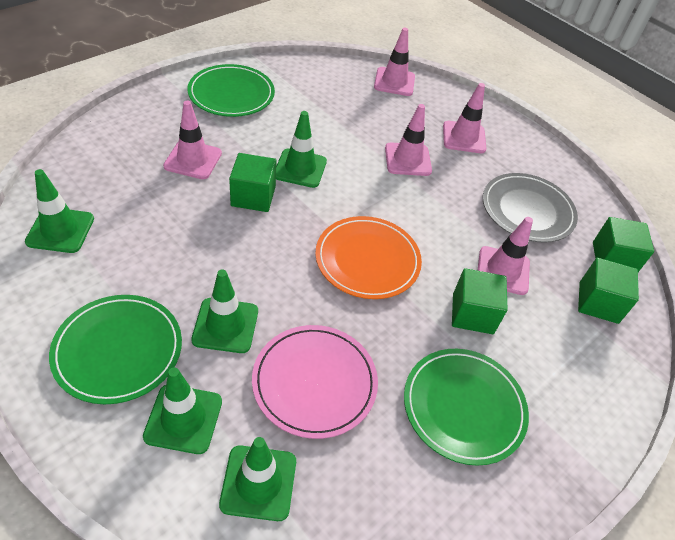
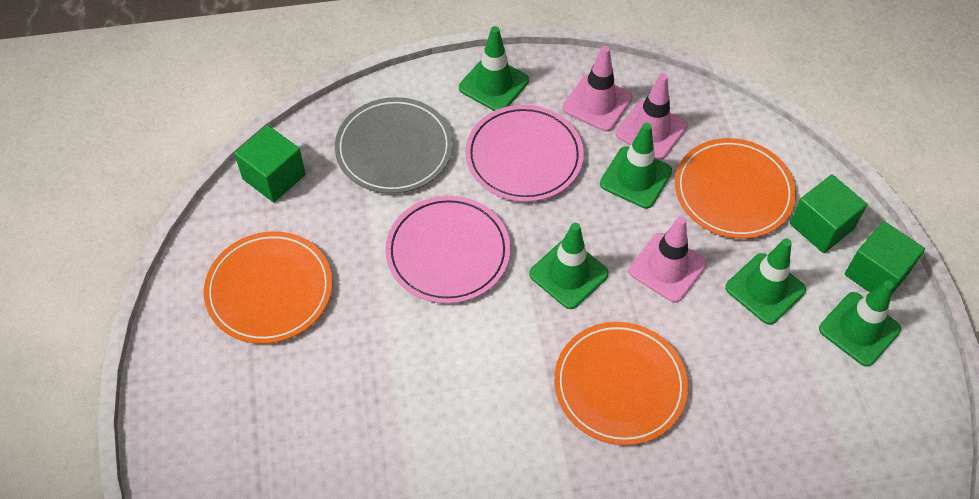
green cube: 4 -> 3
green plate: 3 -> 0
orange plate: 1 -> 3
pink plate: 1 -> 2
pink traffic cone: 5 -> 3

